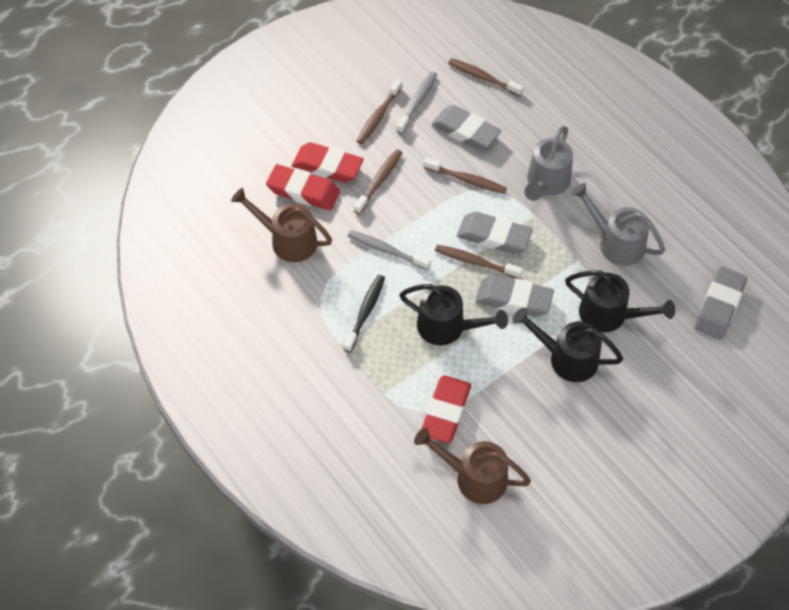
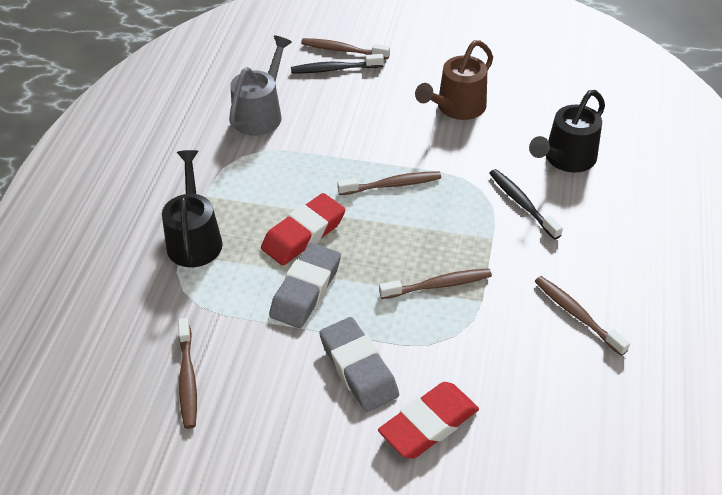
black toothbrush: 1 -> 2
black watering can: 3 -> 2
brown watering can: 2 -> 1
grey eraser: 4 -> 2
grey toothbrush: 2 -> 0
grey watering can: 2 -> 1
red eraser: 3 -> 2

